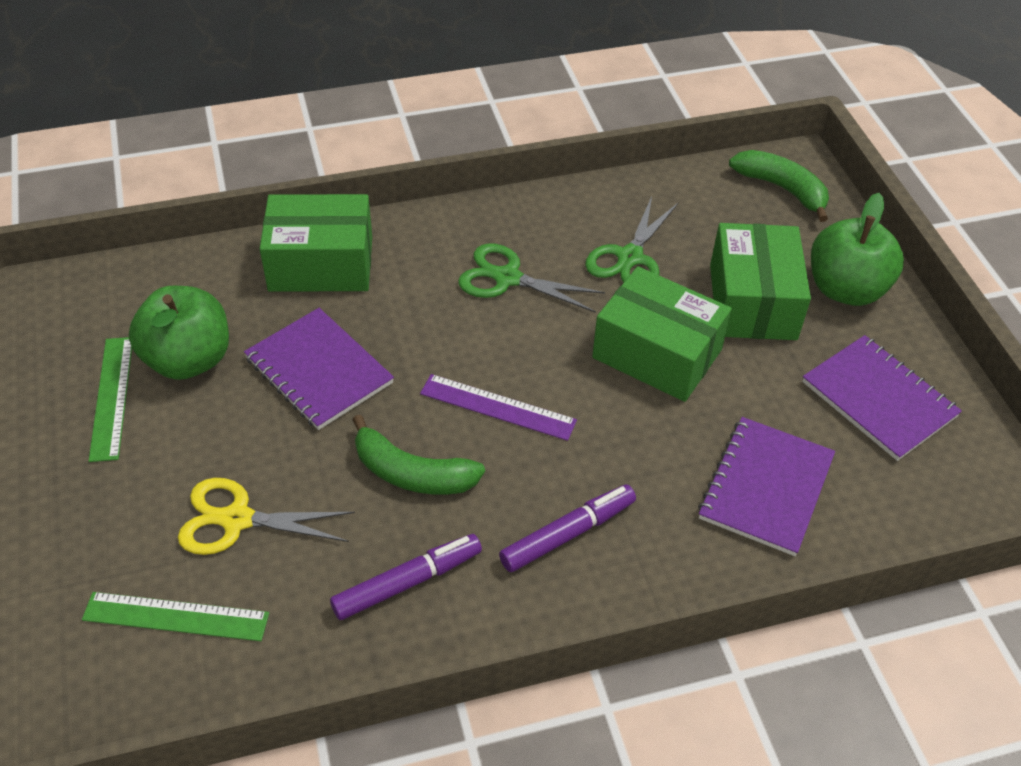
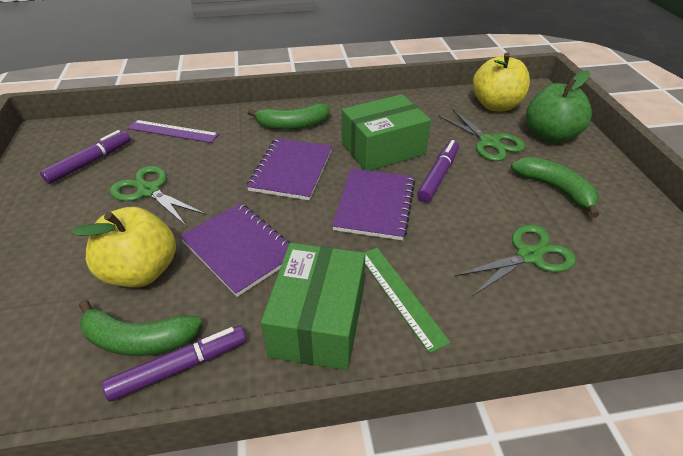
green apple: 2 -> 1
green banana: 2 -> 3
green box: 3 -> 2
green ruler: 2 -> 1
green scissors: 2 -> 3
purple marker: 2 -> 3
yellow apple: 0 -> 2
yellow scissors: 1 -> 0

